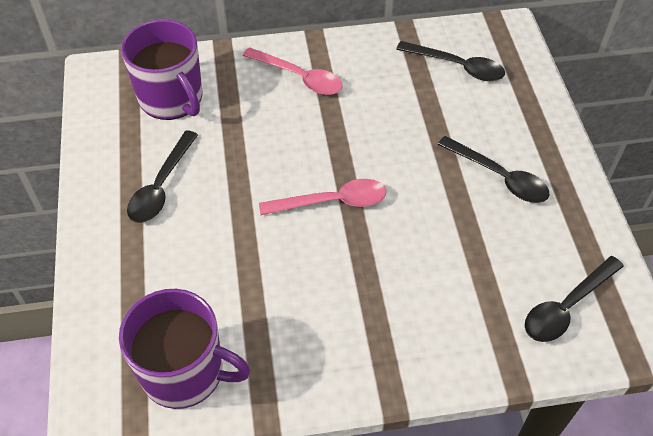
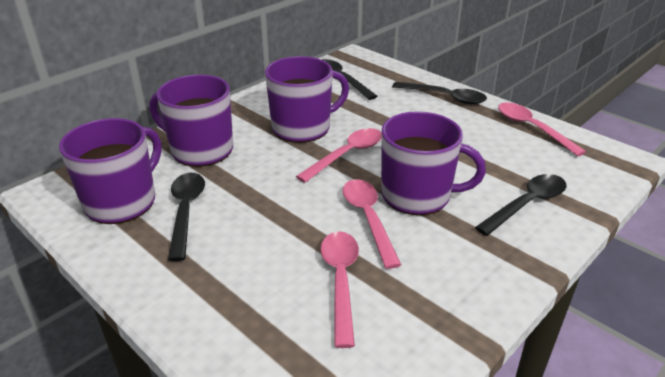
pink spoon: 2 -> 4
purple mug: 2 -> 4

